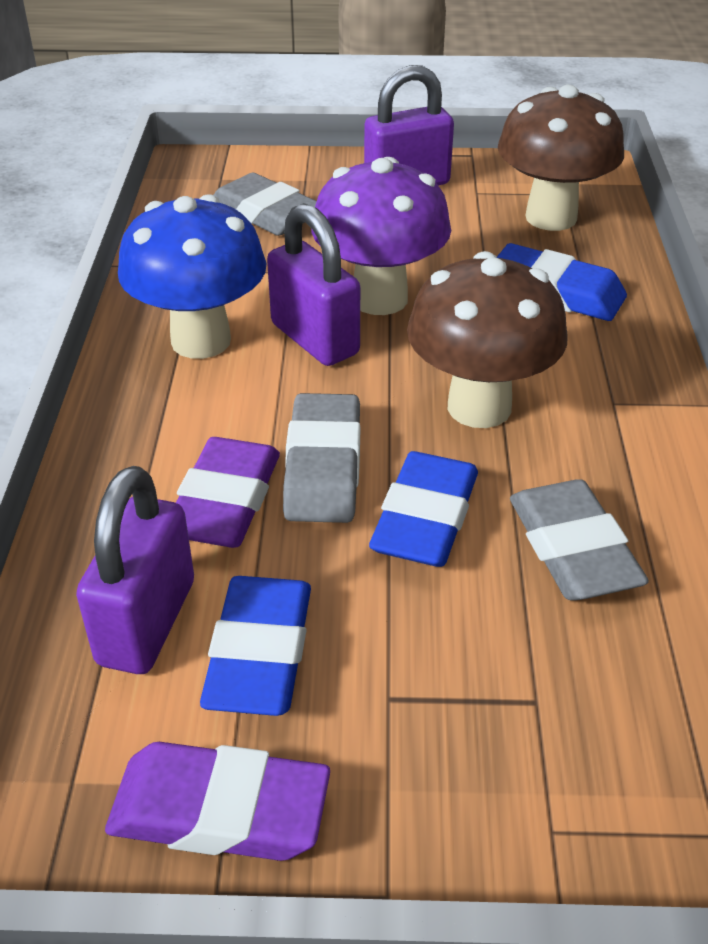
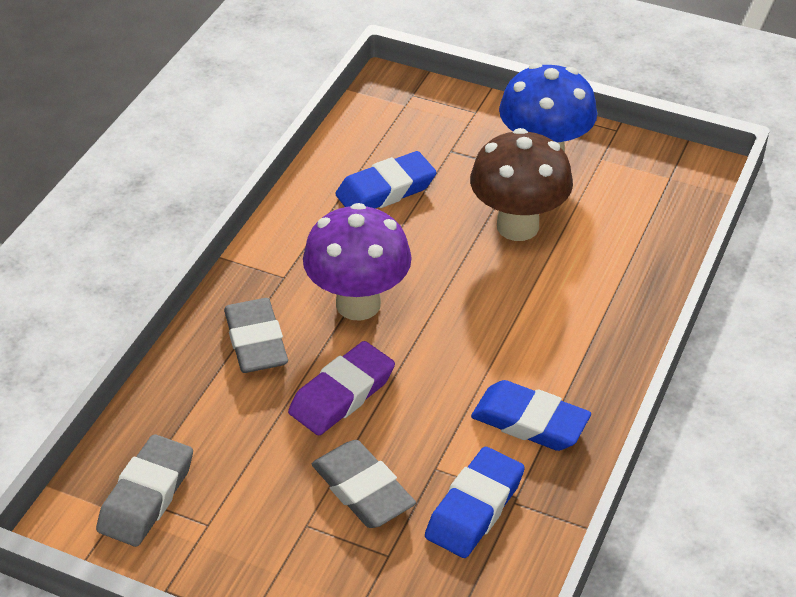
brown mushroom: 2 -> 1
purple eraser: 2 -> 1
purple padlock: 3 -> 0

